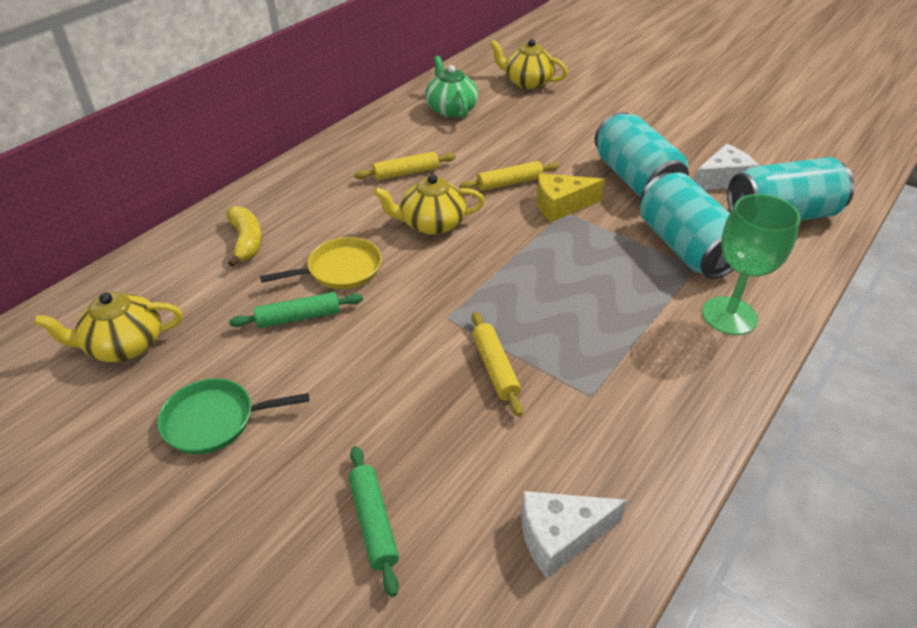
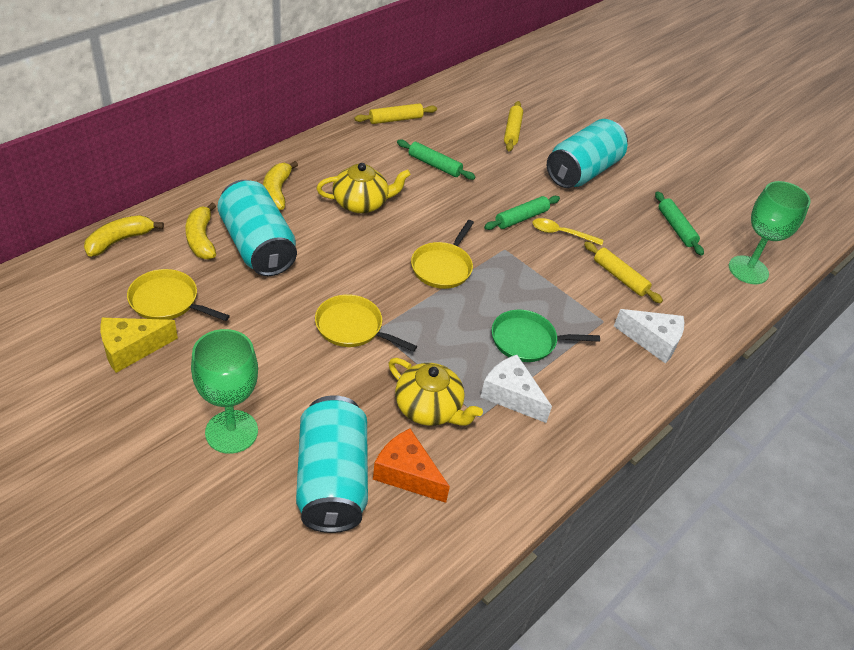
green goblet: 1 -> 2
green rolling pin: 2 -> 3
green teapot: 1 -> 0
orange cheese: 0 -> 1
yellow banana: 1 -> 3
yellow pan: 1 -> 3
yellow spoon: 0 -> 1
yellow teapot: 3 -> 2

